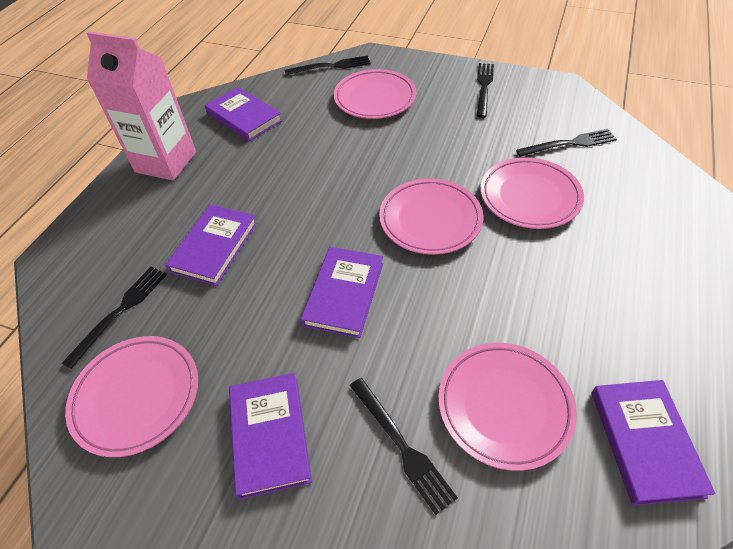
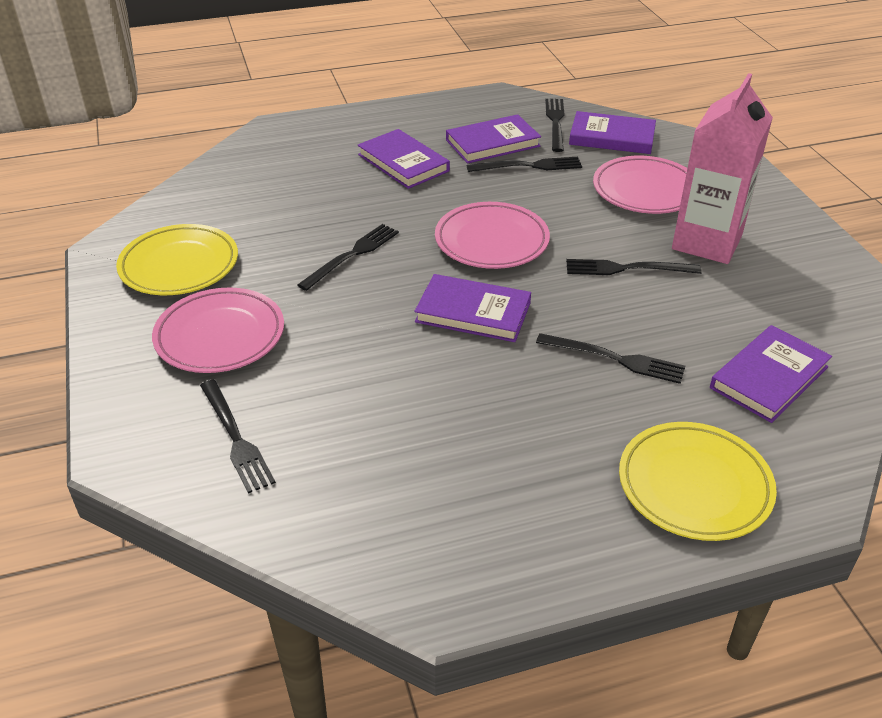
black fork: 5 -> 6
pink plate: 5 -> 3
yellow plate: 0 -> 2

